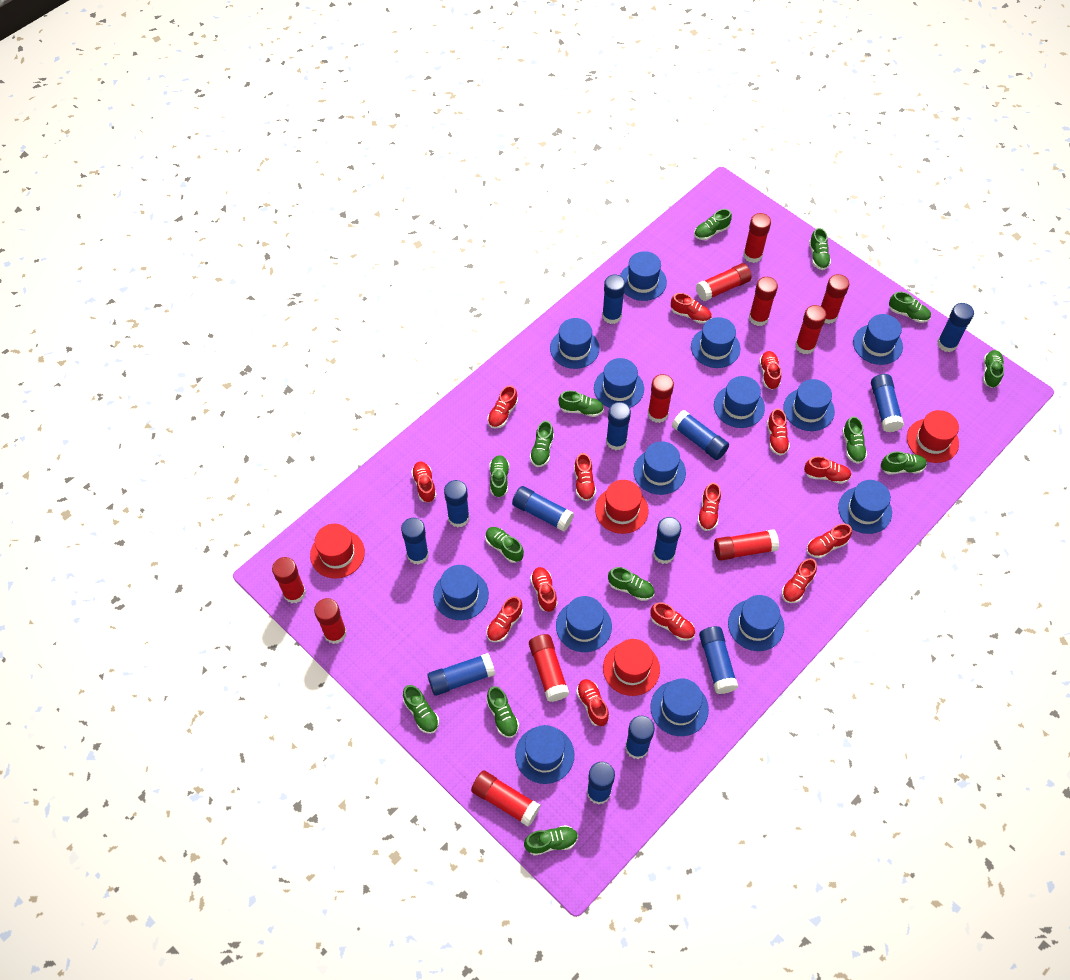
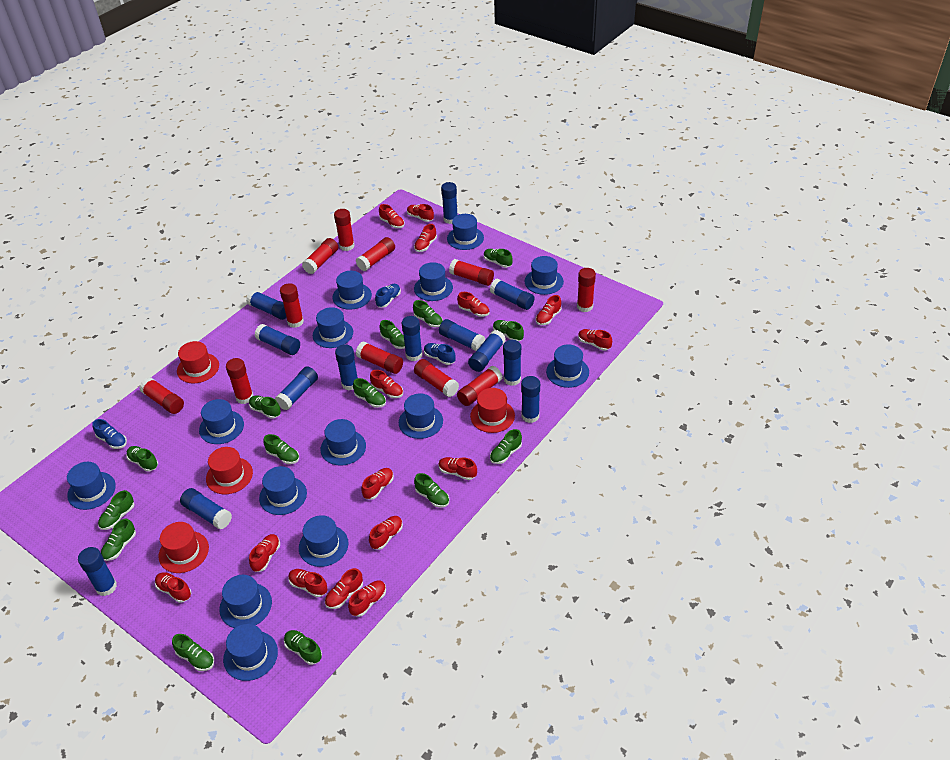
blue shoe: 0 -> 3
red shoe: 14 -> 15

